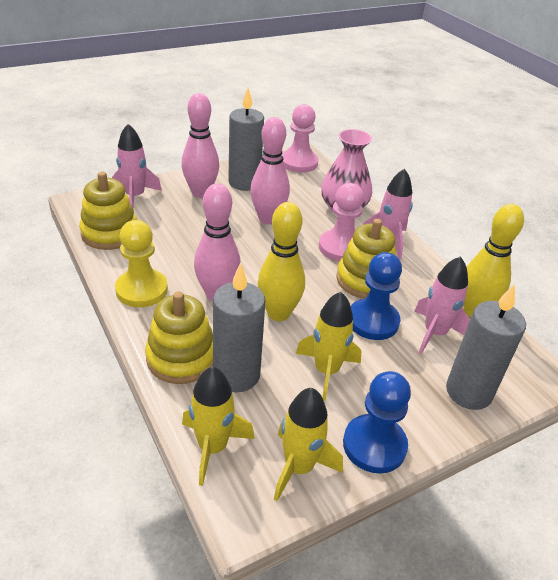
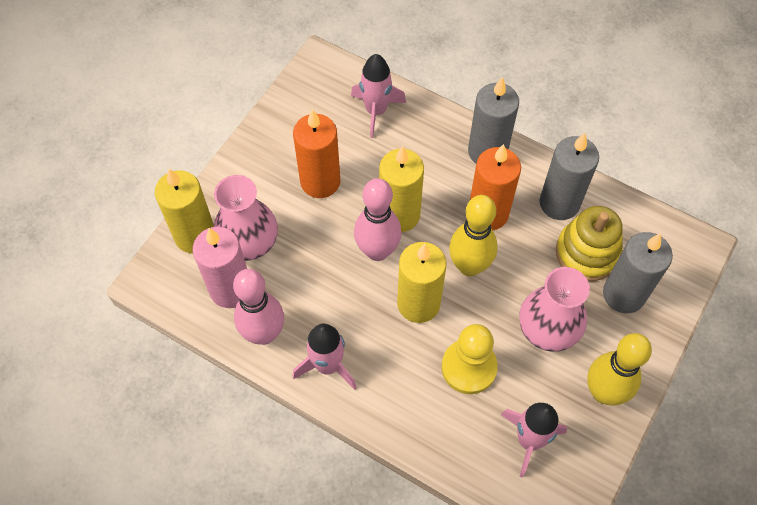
blue pawn: 2 -> 0
orange candle: 0 -> 2
pink bowling pin: 3 -> 2
pink candle: 0 -> 1
pink pawn: 2 -> 0
pink vase: 1 -> 2
yellow candle: 0 -> 3
yellow rocket: 3 -> 0
yellow stacking toy: 3 -> 1

